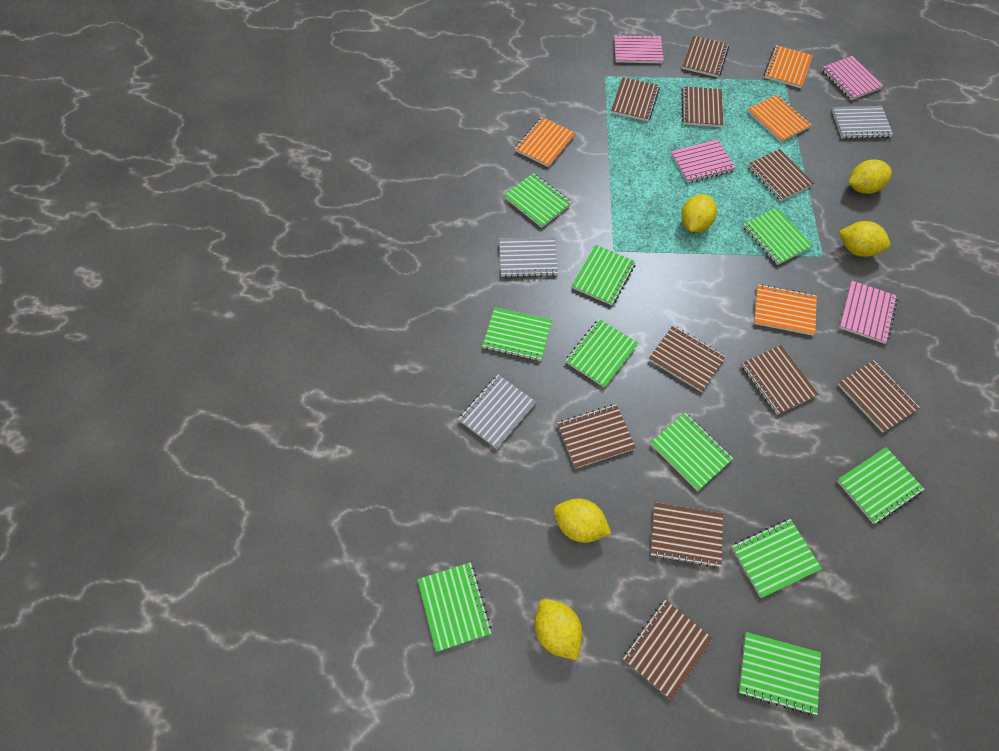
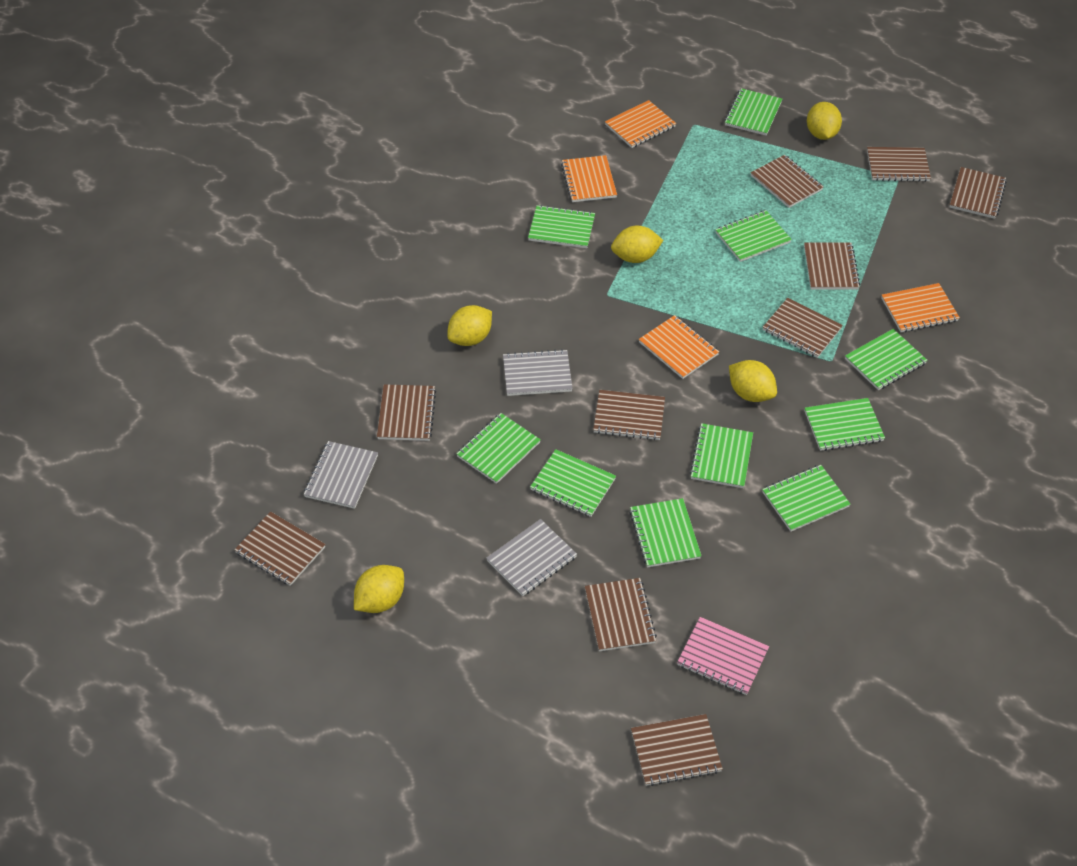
pink notebook: 4 -> 1

